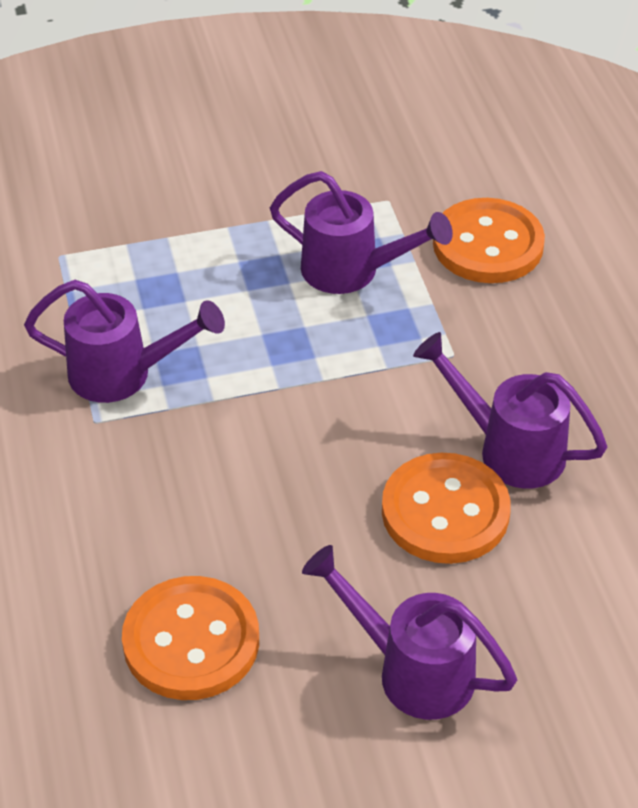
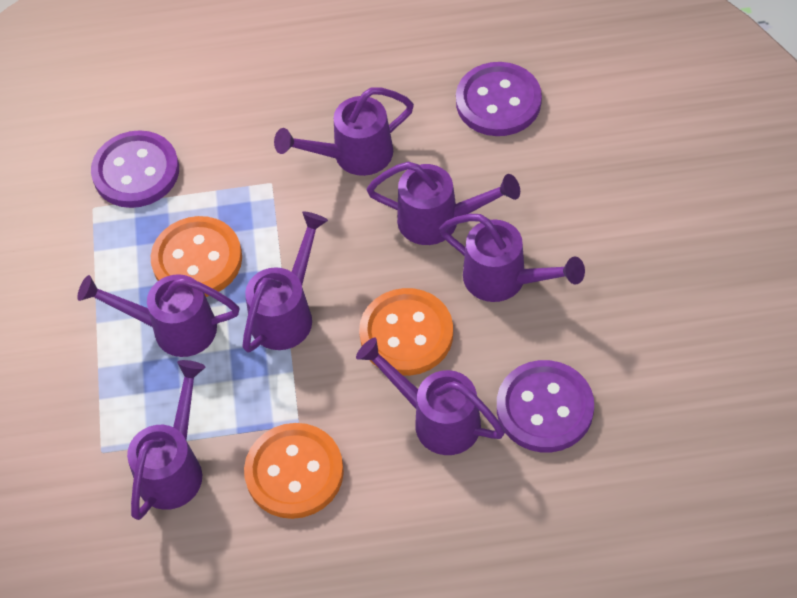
purple button: 0 -> 3
purple watering can: 4 -> 7

